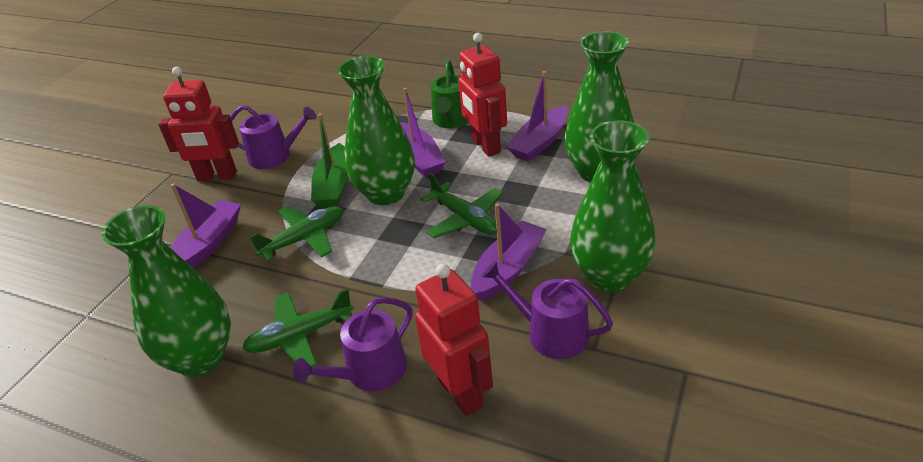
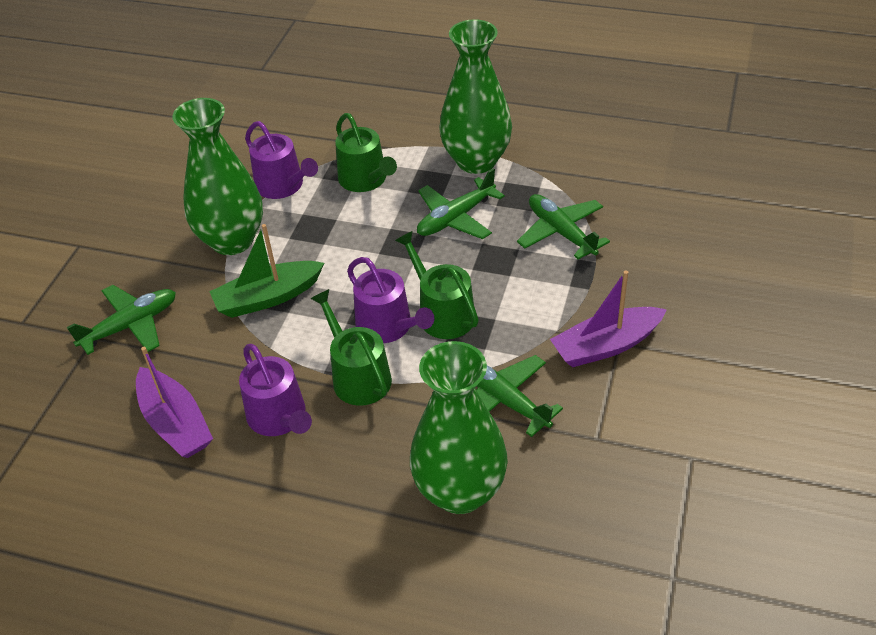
green plane: 3 -> 4
green vase: 4 -> 3
green watering can: 1 -> 3
purple boat: 4 -> 2
red robot: 3 -> 0

